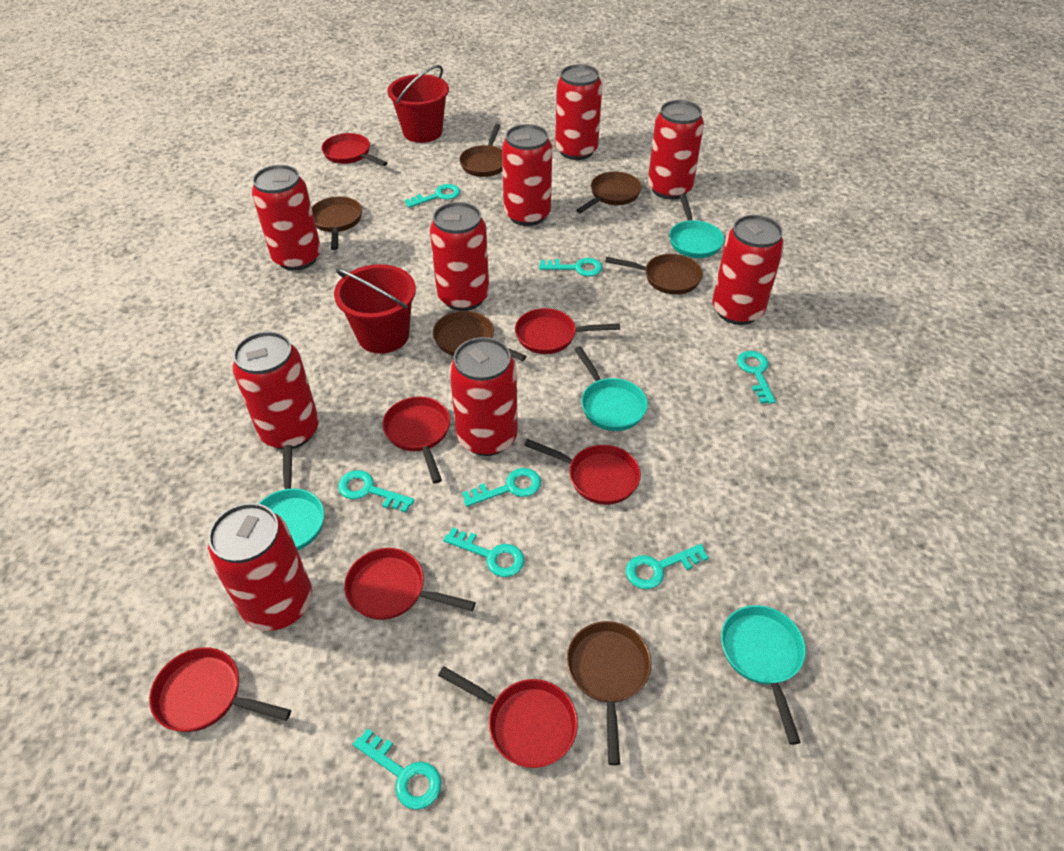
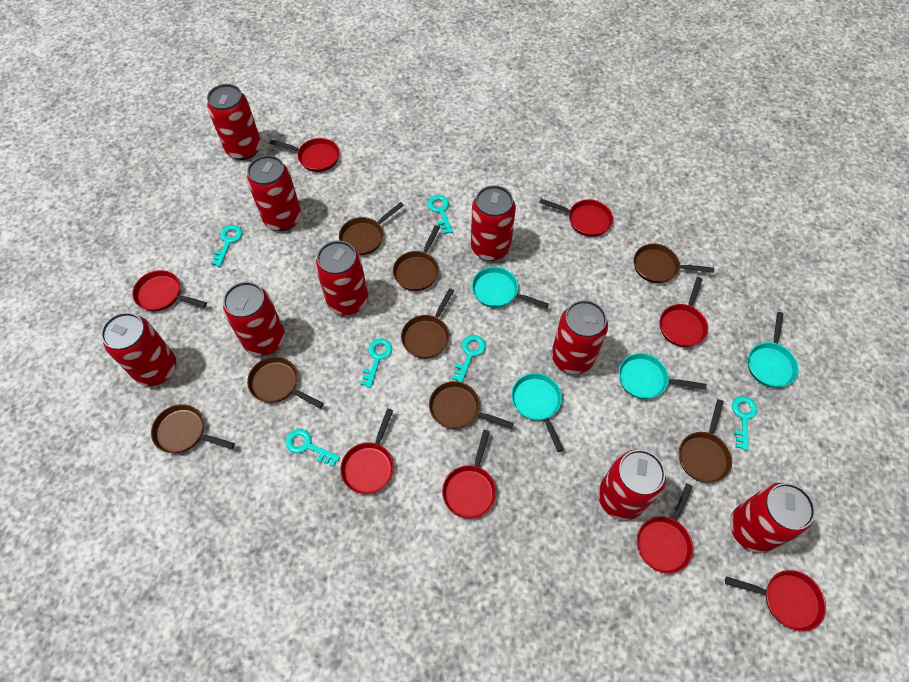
brown pan: 6 -> 8
red bucket: 2 -> 0
red pan: 7 -> 8
turquoise key: 8 -> 6

